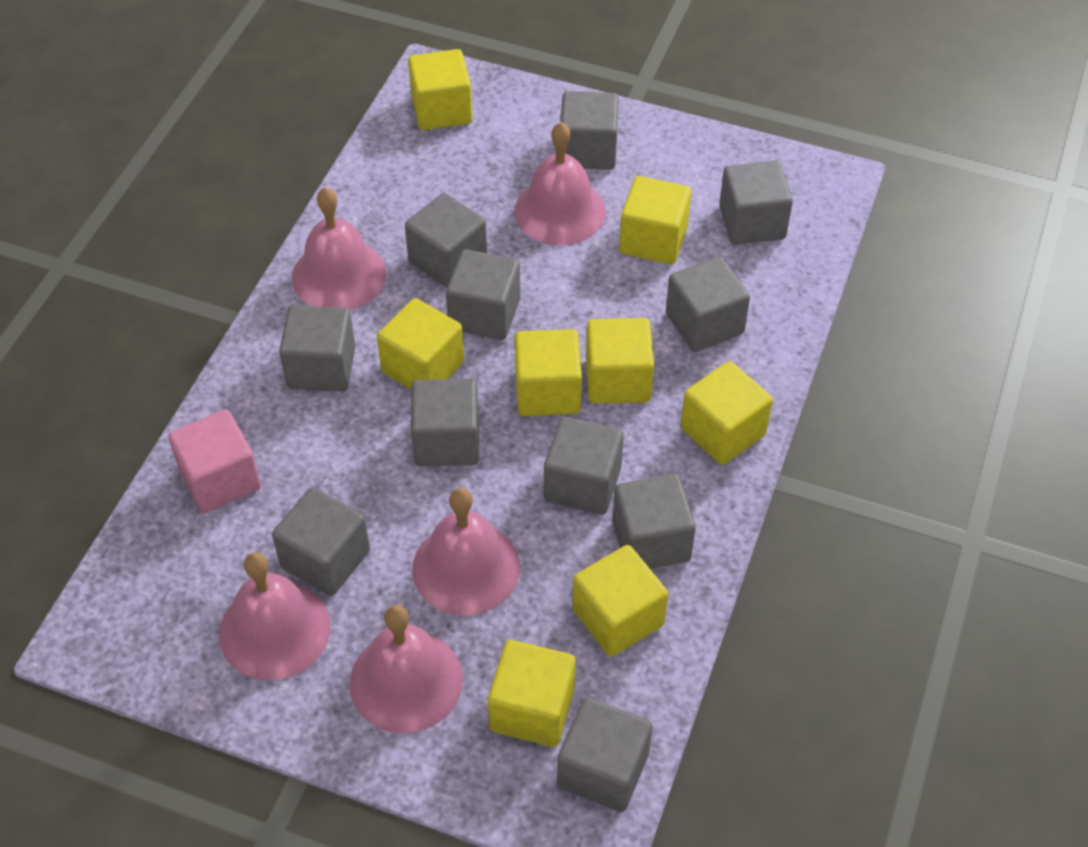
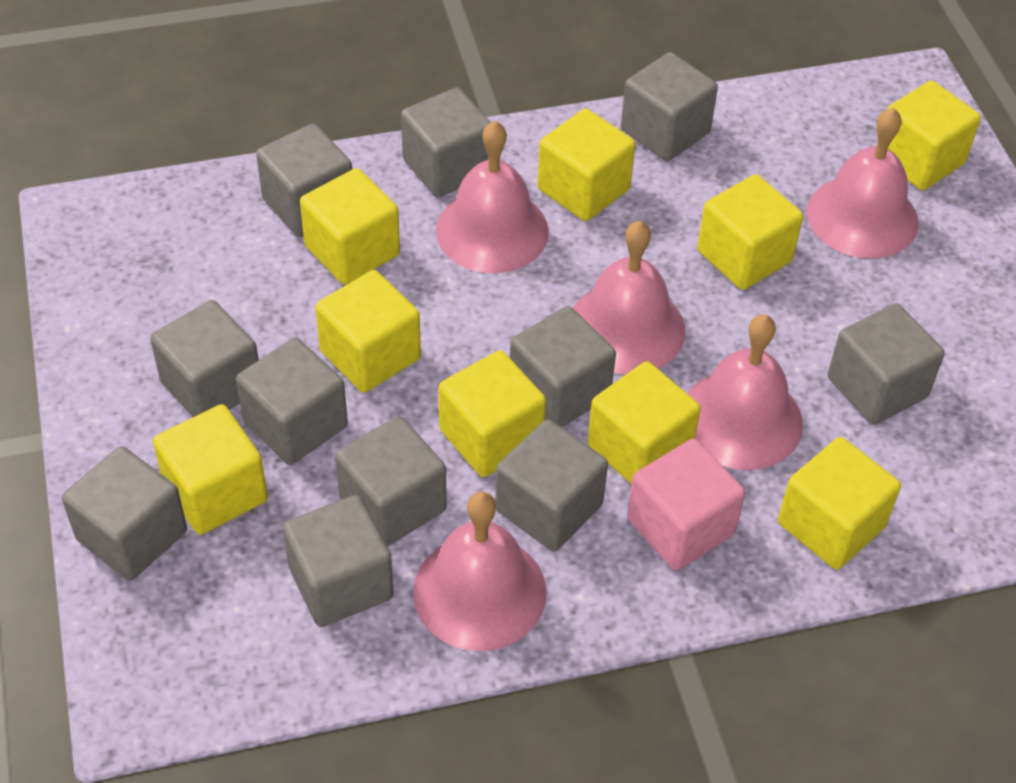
yellow cube: 8 -> 9

